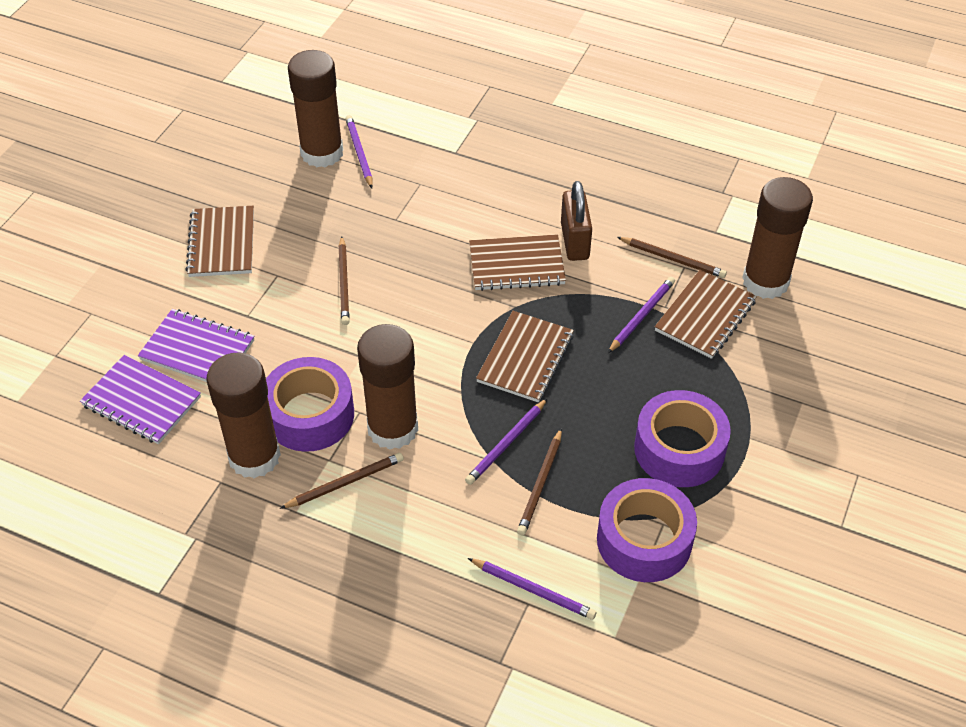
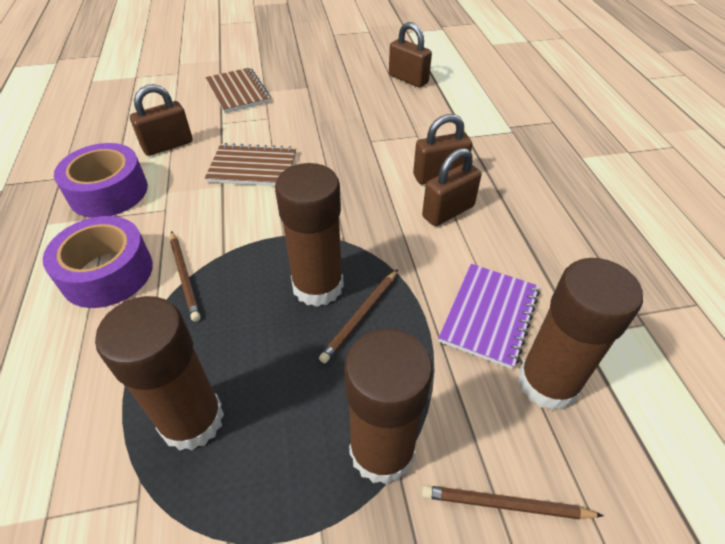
brown notebook: 4 -> 2
brown padlock: 1 -> 4
brown pencil: 4 -> 3
purple notebook: 2 -> 1
purple pencil: 4 -> 0
purple tape: 3 -> 2

